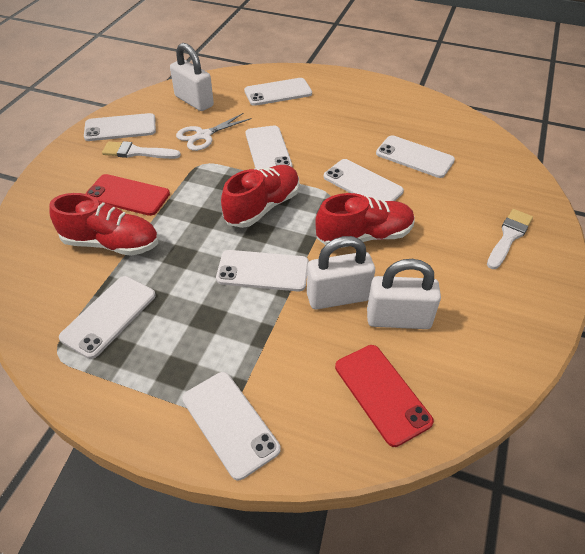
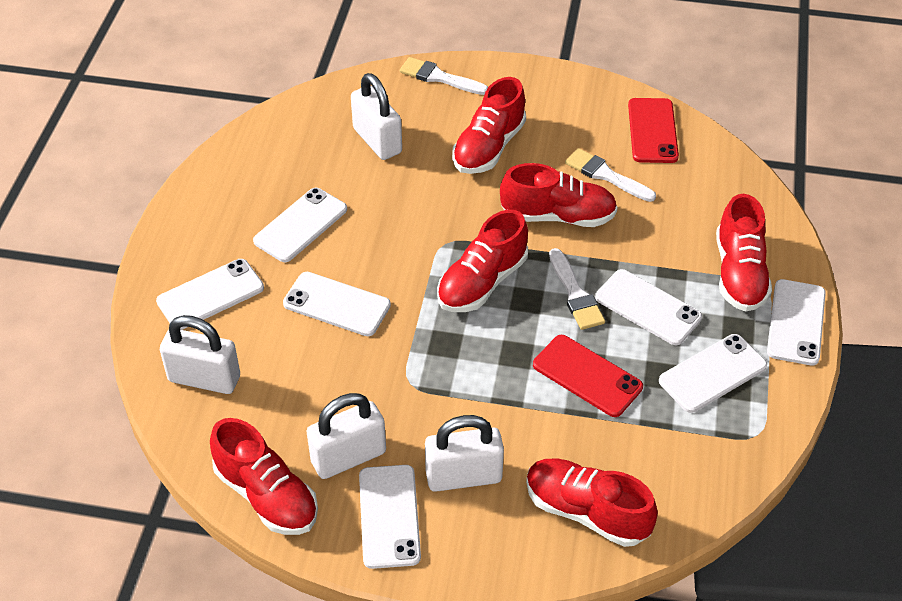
red shoe: 3 -> 6
white brush: 2 -> 3
white padlock: 3 -> 4
white phone: 8 -> 7
white scissors: 1 -> 0

